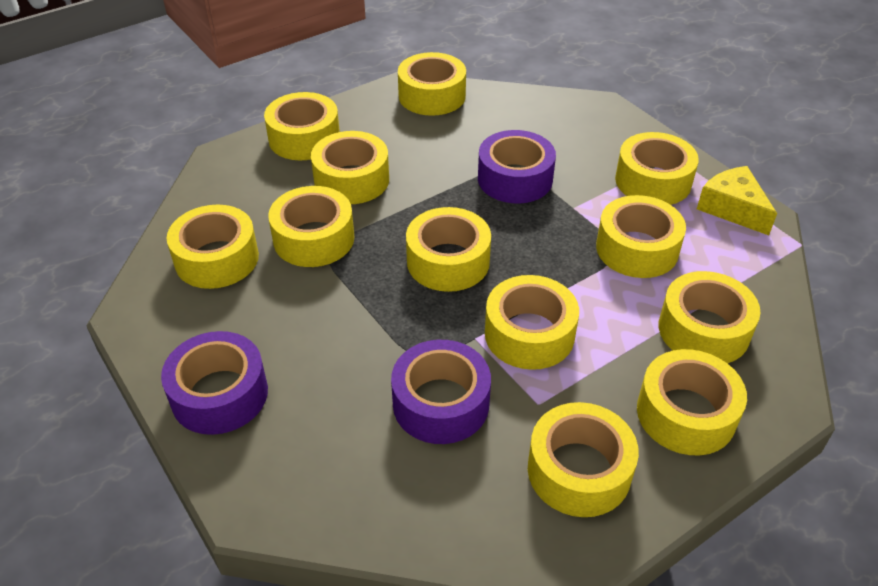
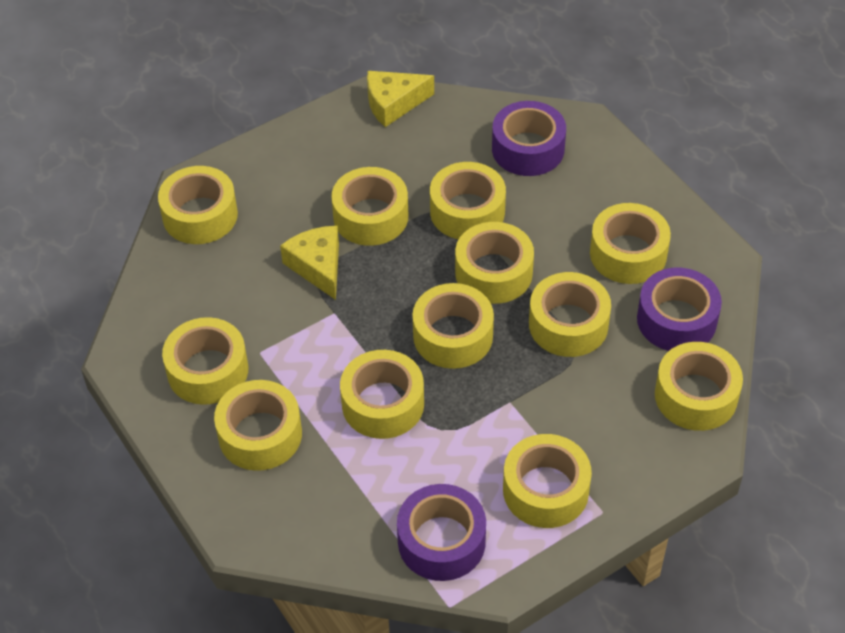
yellow cheese: 1 -> 2

